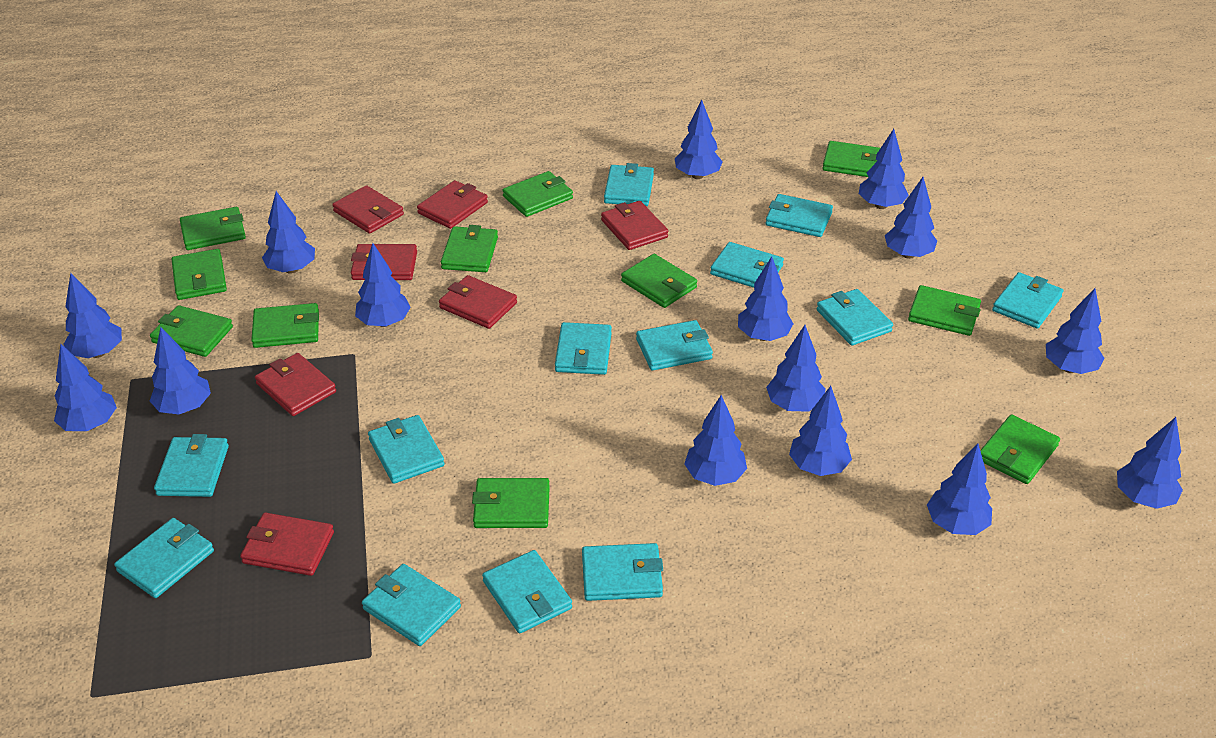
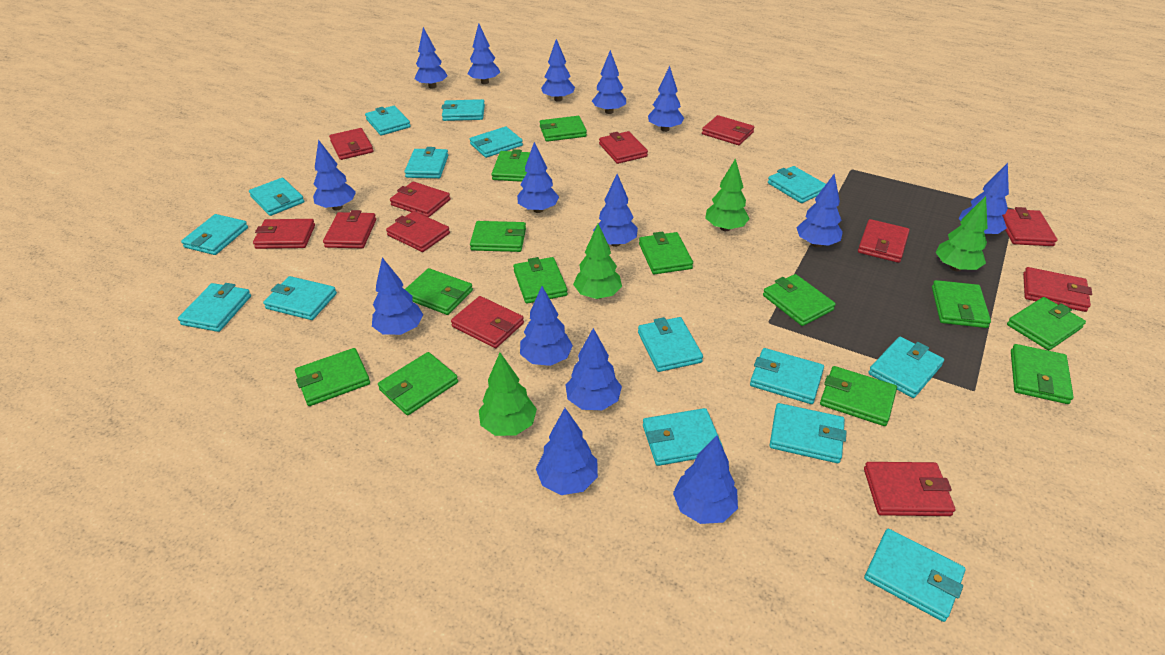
green tree: 0 -> 4
green wallet: 11 -> 13
red wallet: 7 -> 12
turquoise wallet: 13 -> 15

